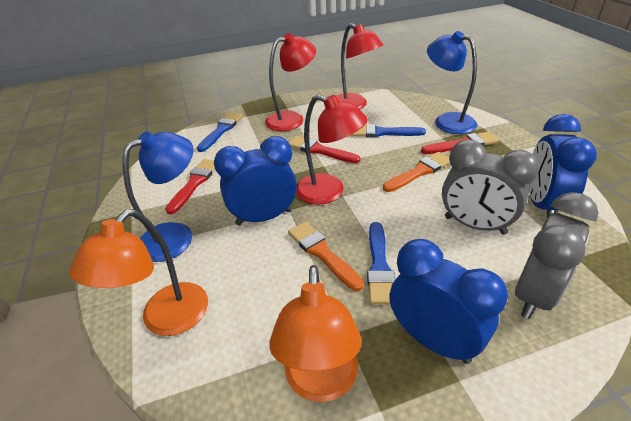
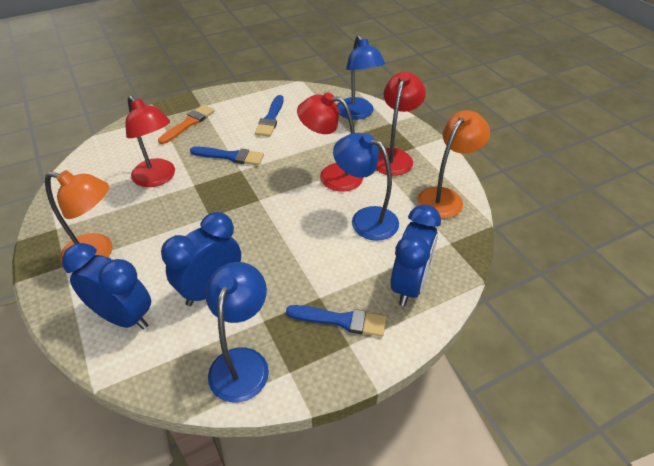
blue lamp: 2 -> 3
grey clock: 2 -> 0
orange brush: 2 -> 1
red brush: 3 -> 0

